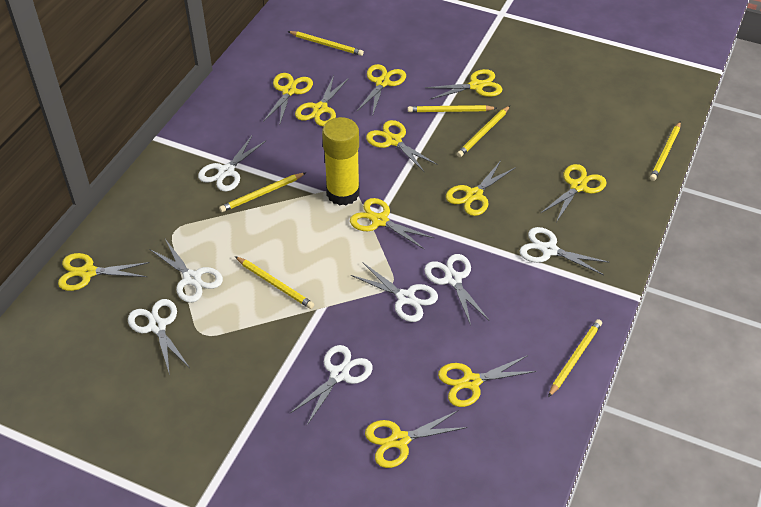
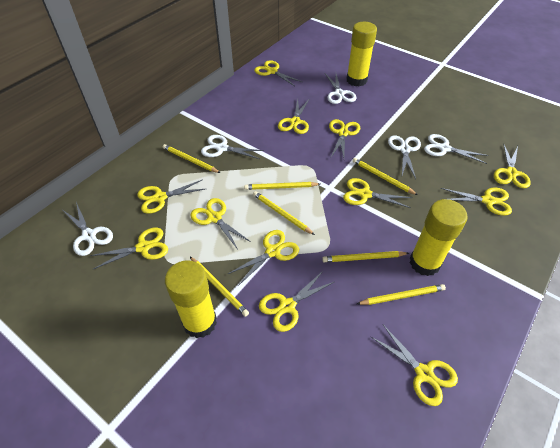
white scissors: 7 -> 5
yellow glue stick: 1 -> 3
yellow scissors: 11 -> 12

